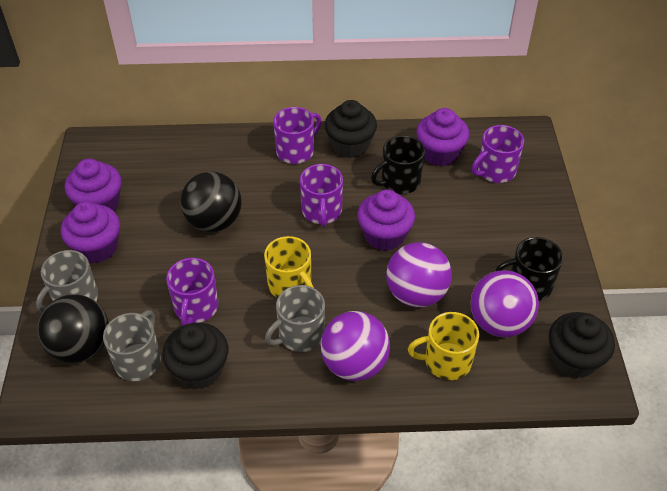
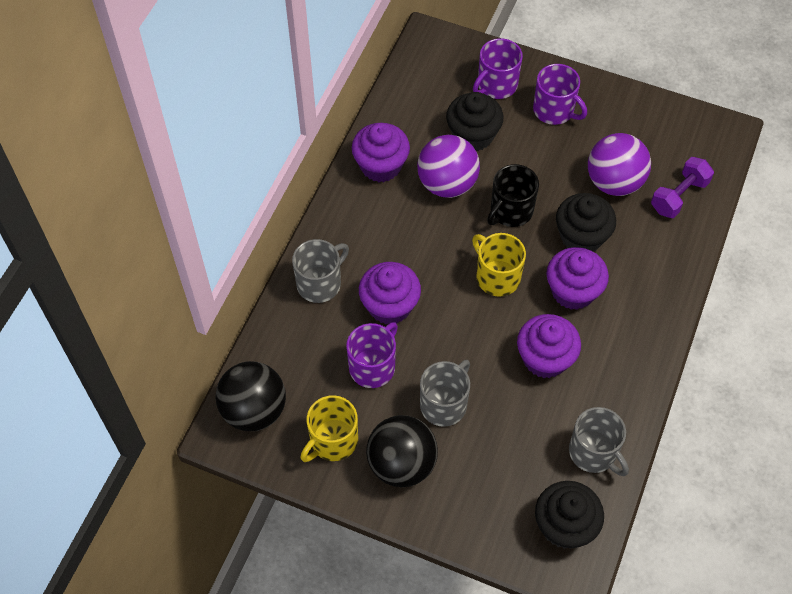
black mug: 2 -> 1
purple ball: 3 -> 2
purple dumbbell: 0 -> 1
purple mug: 4 -> 3

